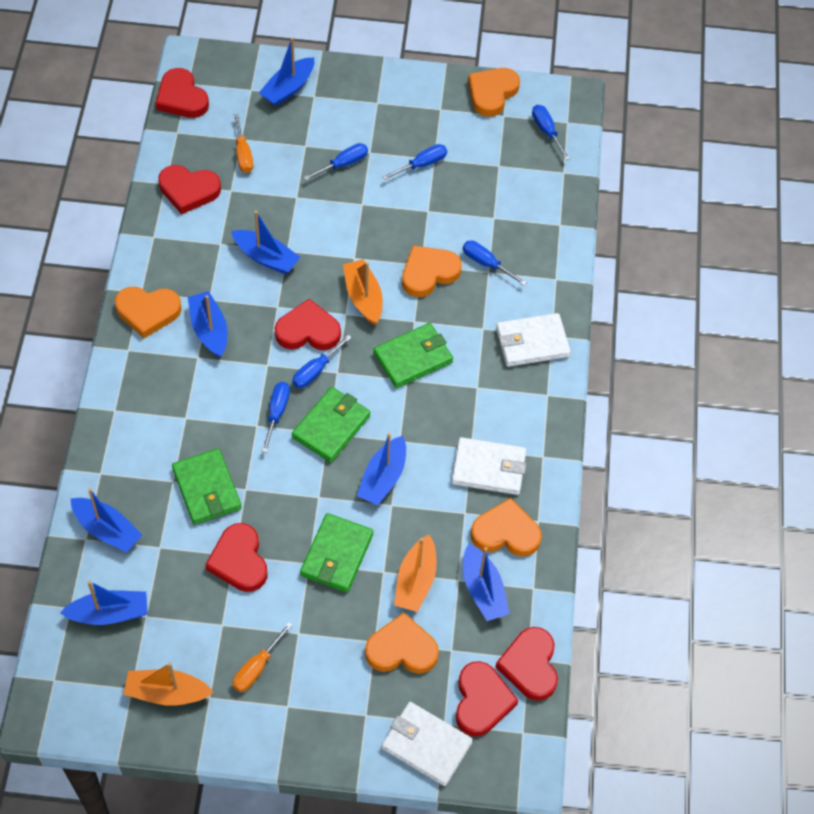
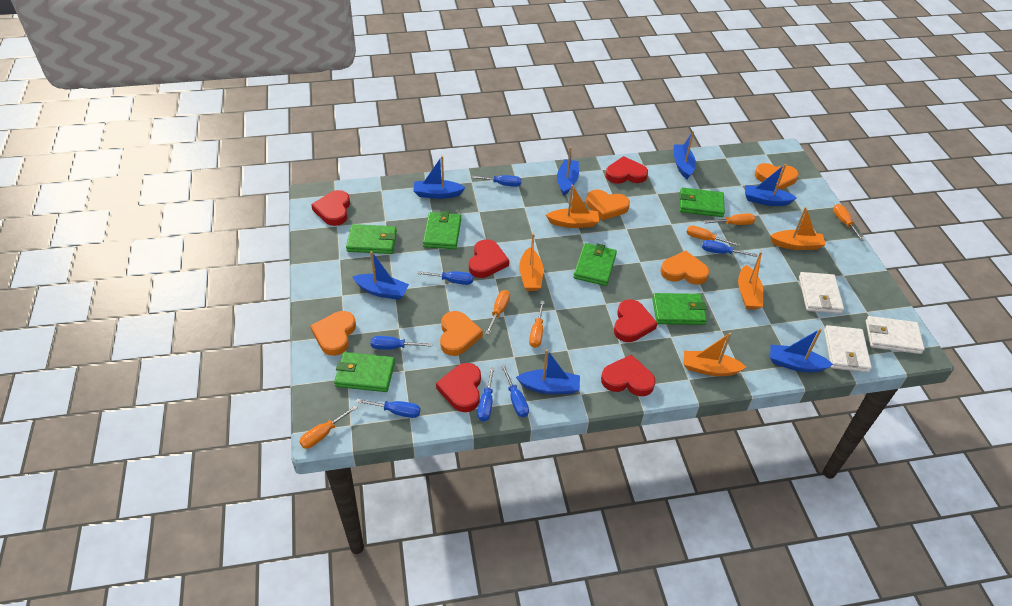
blue screwdriver: 6 -> 7
green wallet: 4 -> 6
orange boat: 3 -> 5
orange screwdriver: 2 -> 6

